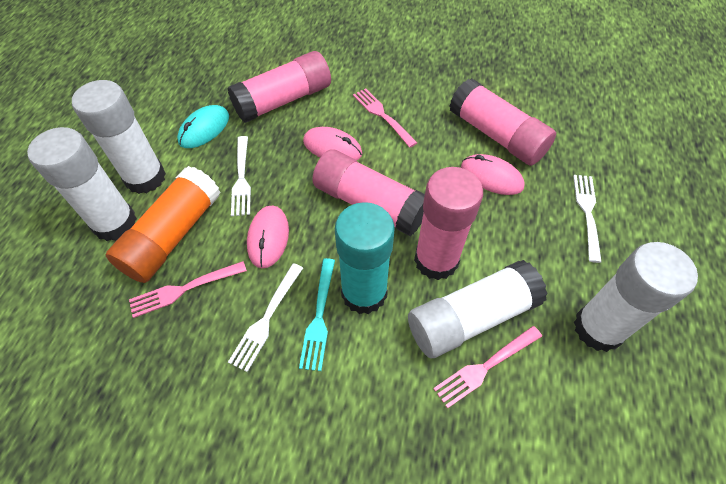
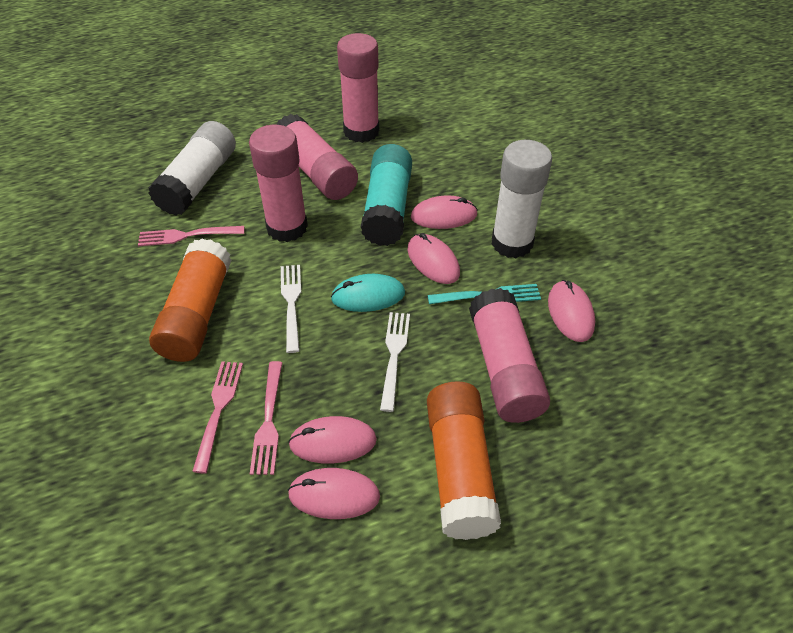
orange glue stick: 1 -> 2
pink mouse: 3 -> 5
white fork: 3 -> 2
white glue stick: 4 -> 2

